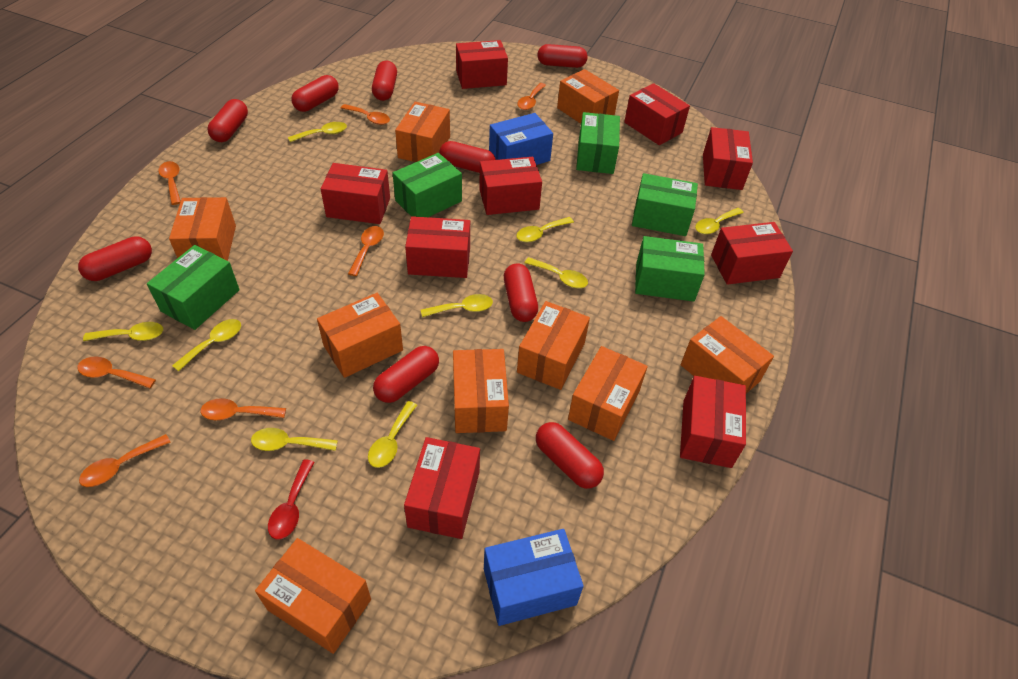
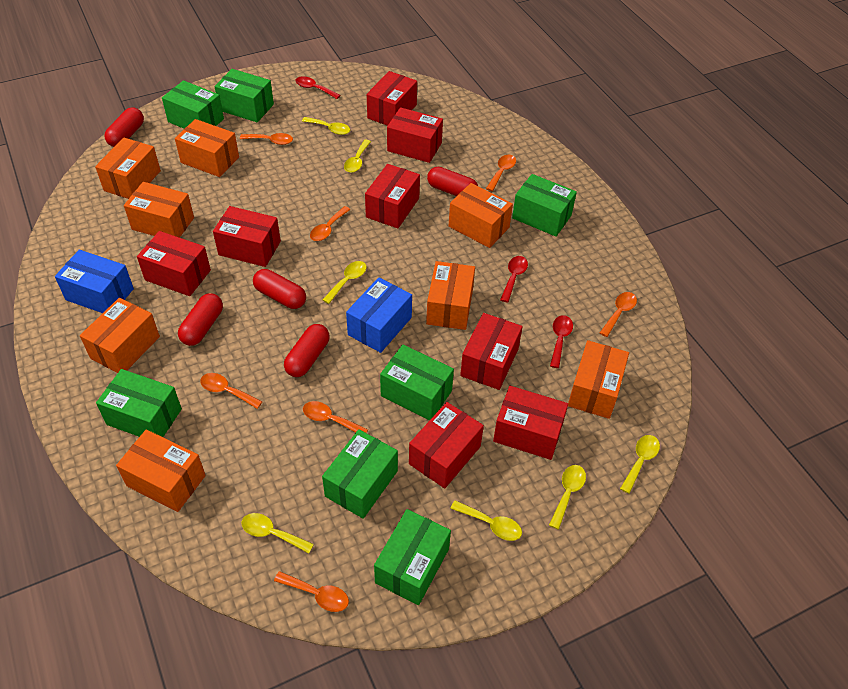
green box: 5 -> 7
orange box: 9 -> 8
red box: 9 -> 8
red capsule: 9 -> 5
red spoon: 1 -> 3
yellow spoon: 9 -> 7

